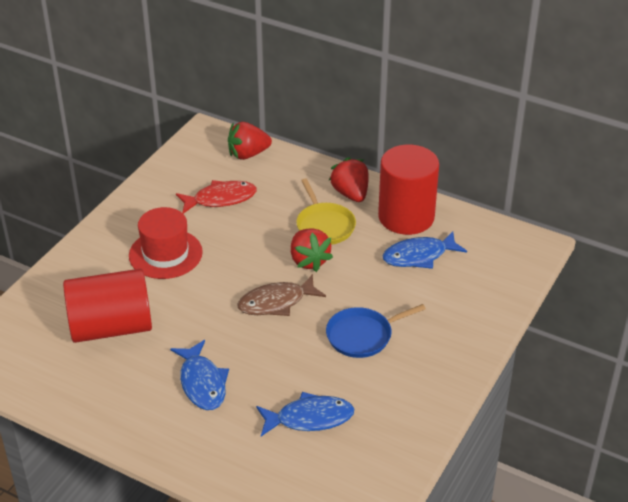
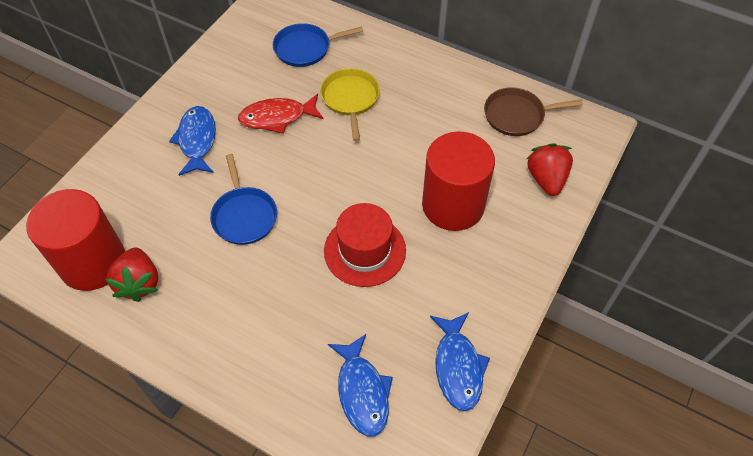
blue pan: 1 -> 2
brown fish: 1 -> 0
brown pan: 0 -> 1
red strawberry: 3 -> 2

